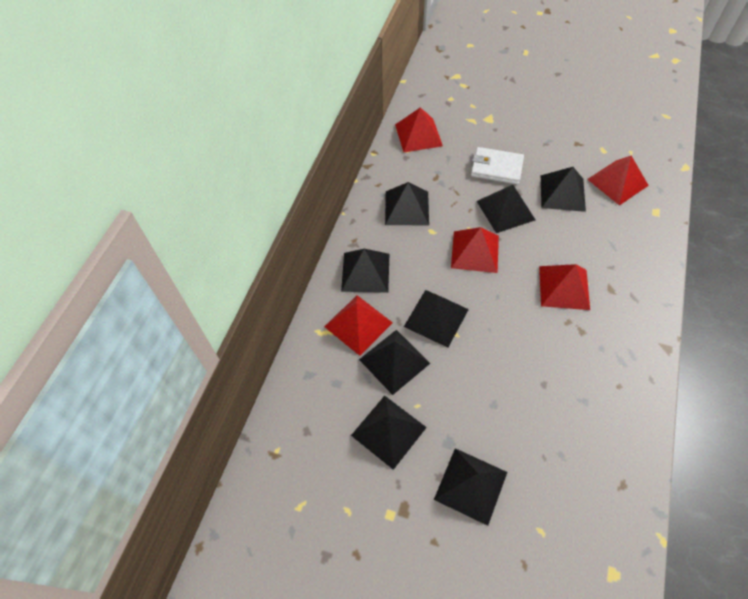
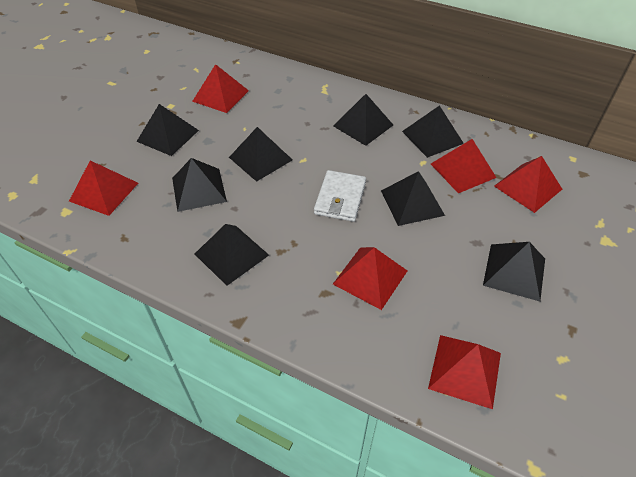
red pyramid: 5 -> 6

